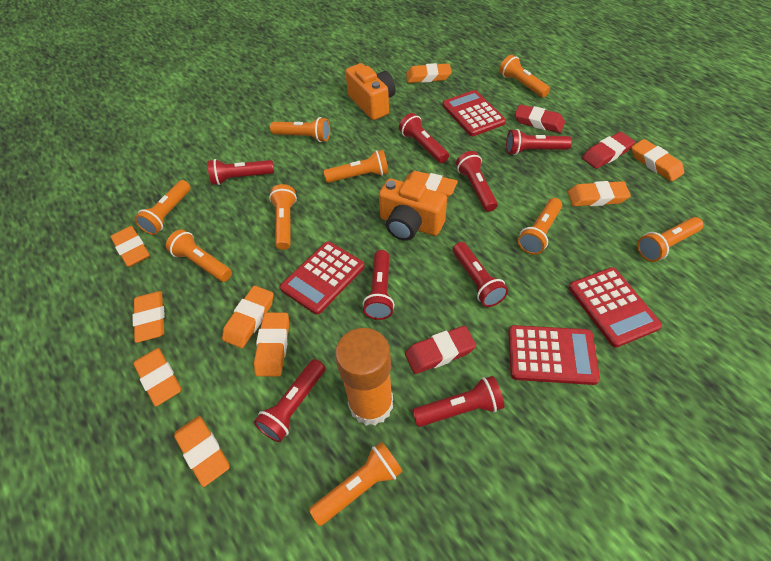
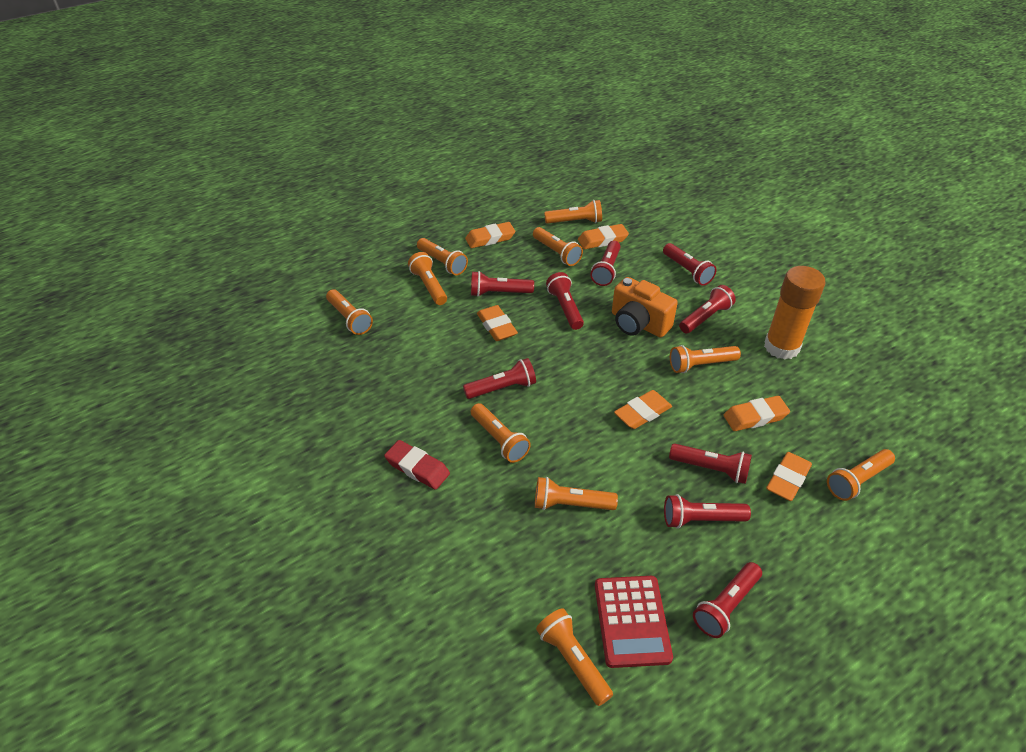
orange camera: 2 -> 1
orange eraser: 10 -> 6
orange flashlight: 9 -> 10
red calculator: 4 -> 1
red eraser: 3 -> 1
red flashlight: 8 -> 9

